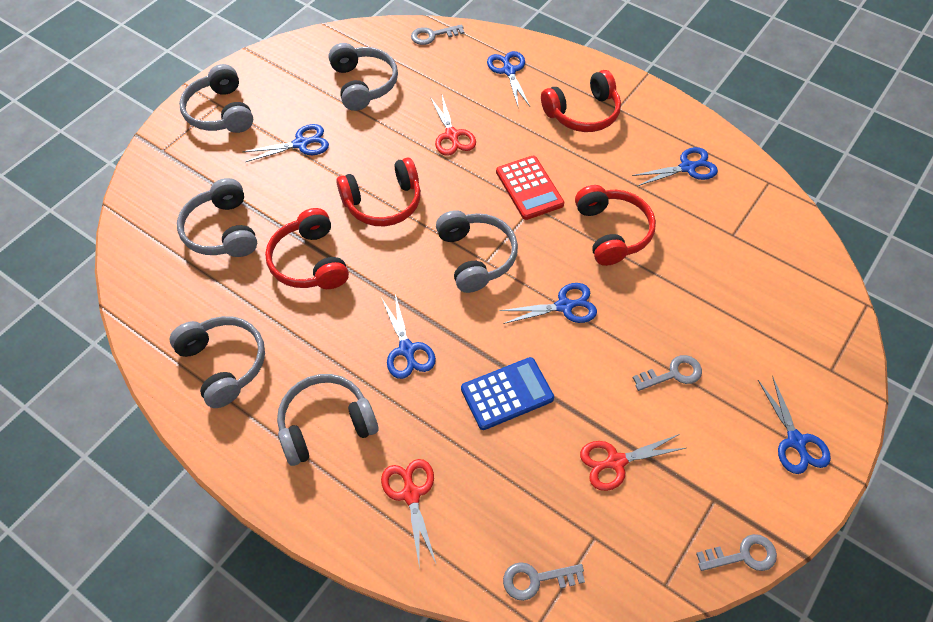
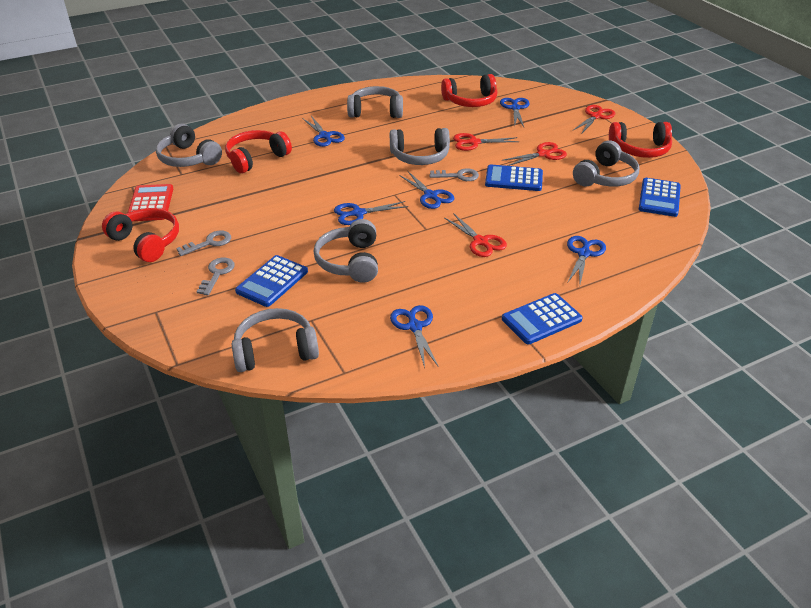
blue calculator: 1 -> 4
grey key: 4 -> 3
red scissors: 3 -> 4

